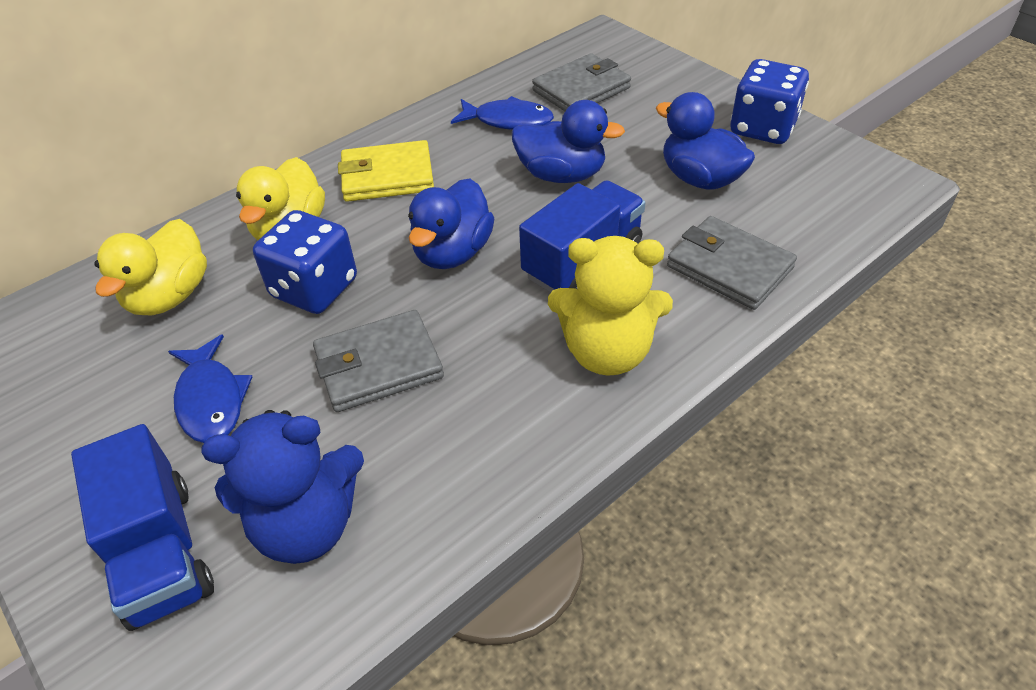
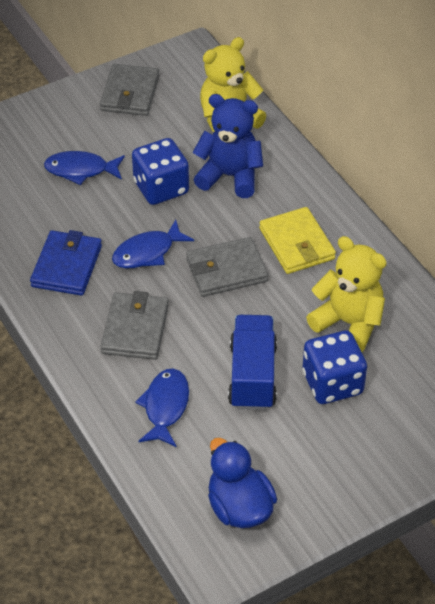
blue duck: 3 -> 1
blue fish: 2 -> 3
blue truck: 2 -> 1
blue wallet: 0 -> 1
yellow duck: 2 -> 0
yellow teddy bear: 1 -> 2

